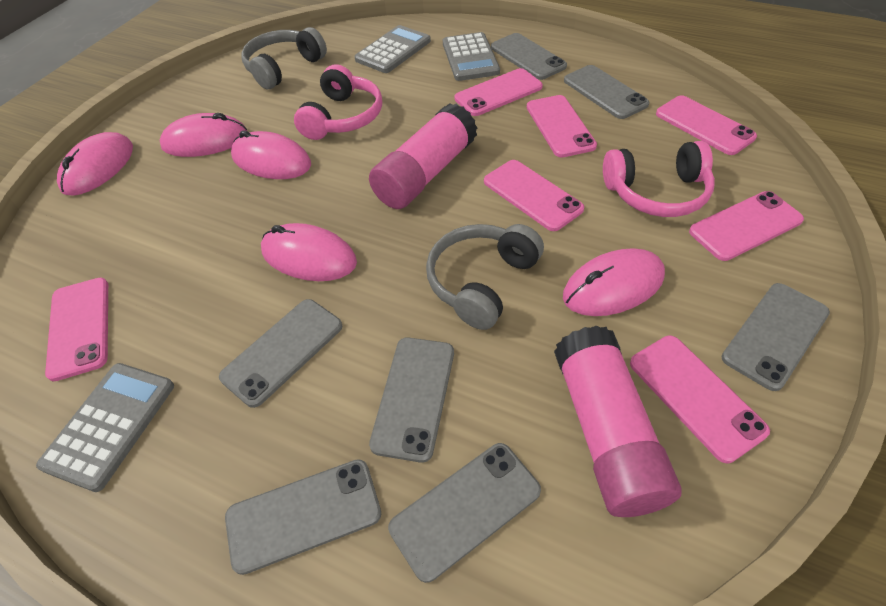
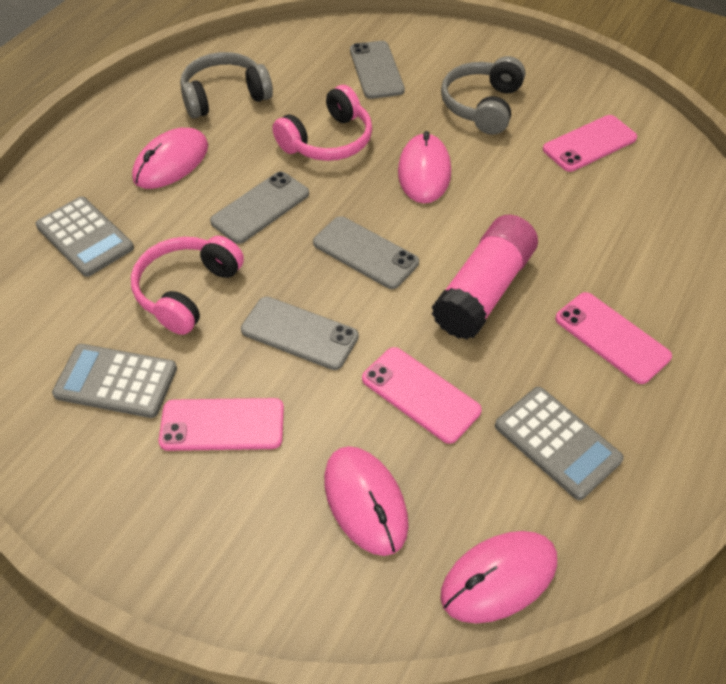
grey phone: 7 -> 4
pink glue stick: 2 -> 1
pink mouse: 5 -> 4
pink phone: 7 -> 4

